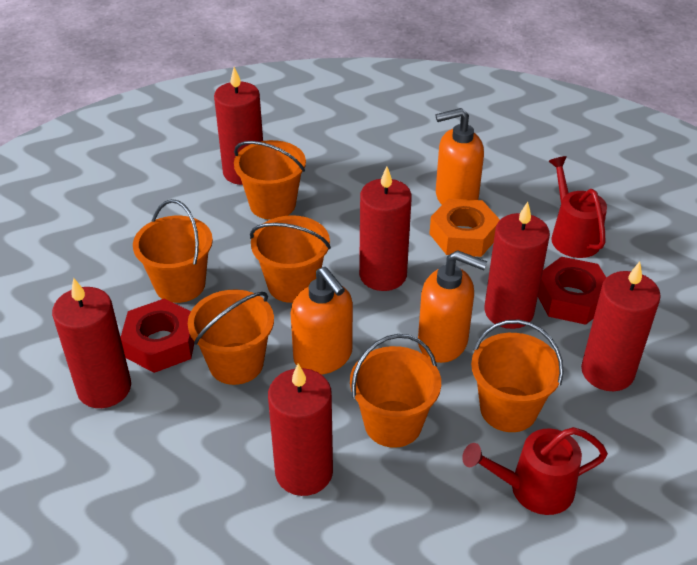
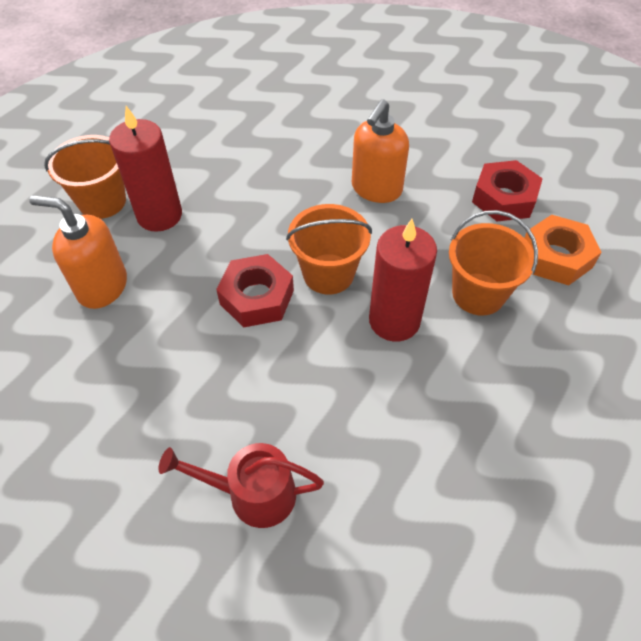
orange bucket: 6 -> 3
orange soap dispenser: 3 -> 2
red candle: 6 -> 2
red watering can: 2 -> 1

